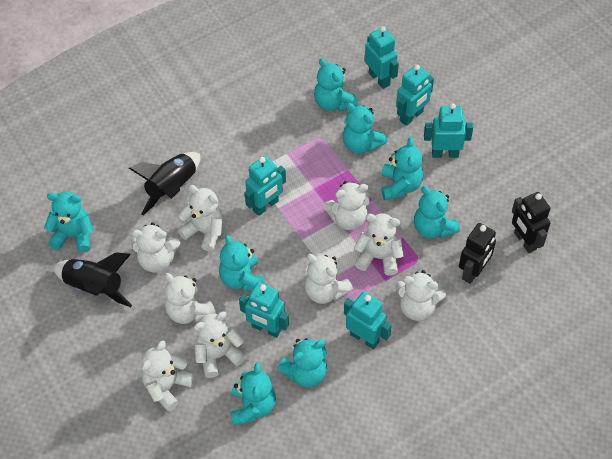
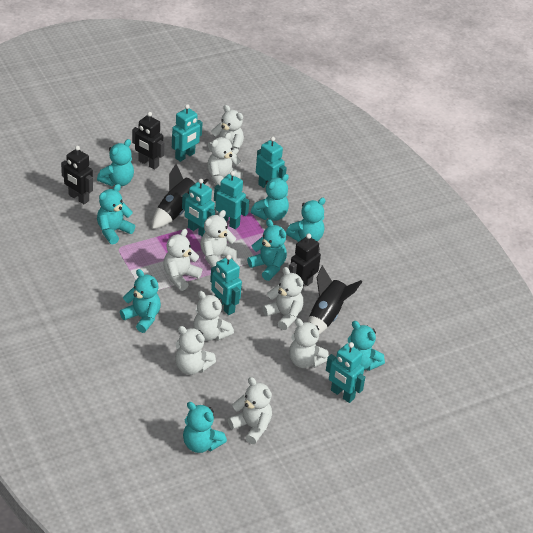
black robot: 2 -> 3

